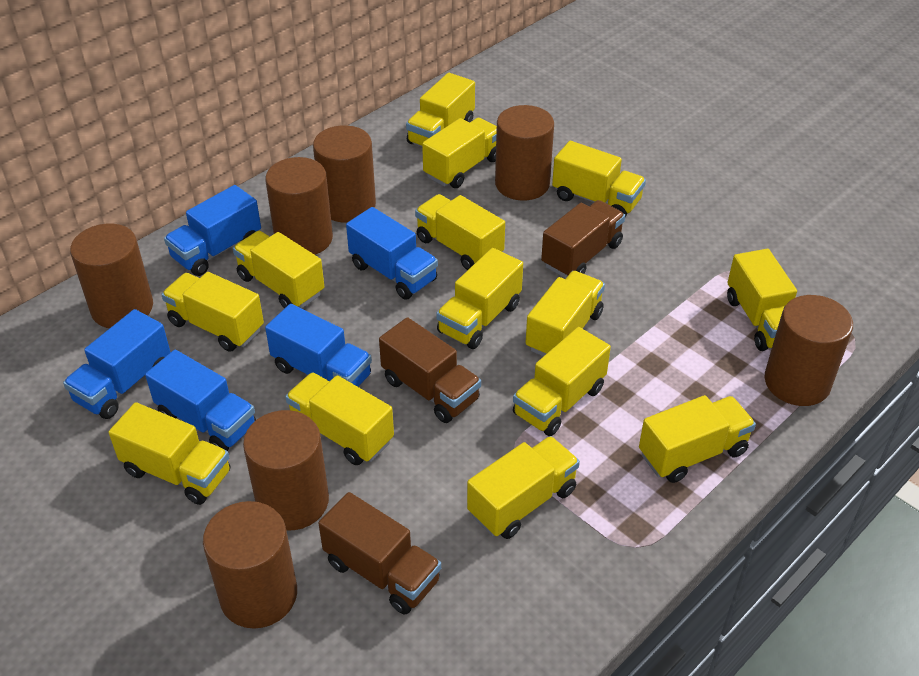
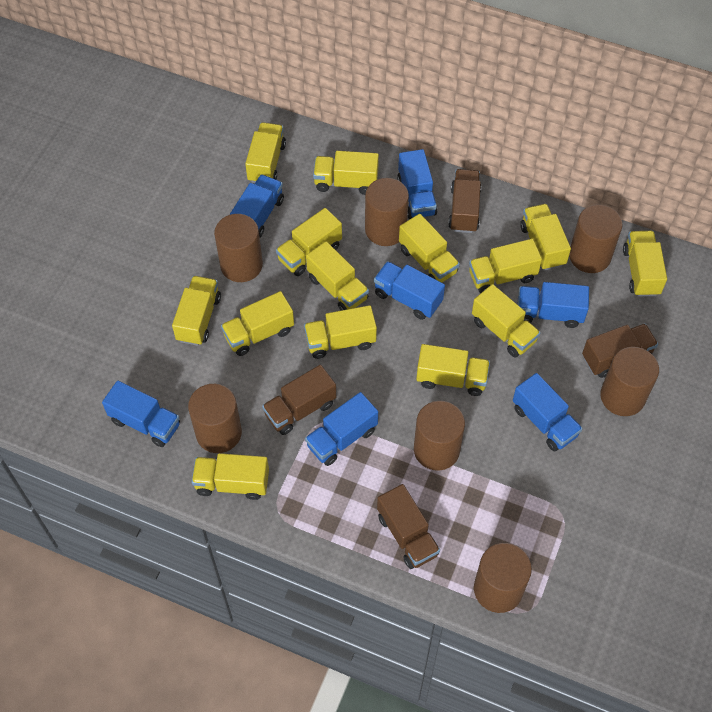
blue truck: 5 -> 7
brown truck: 3 -> 4

